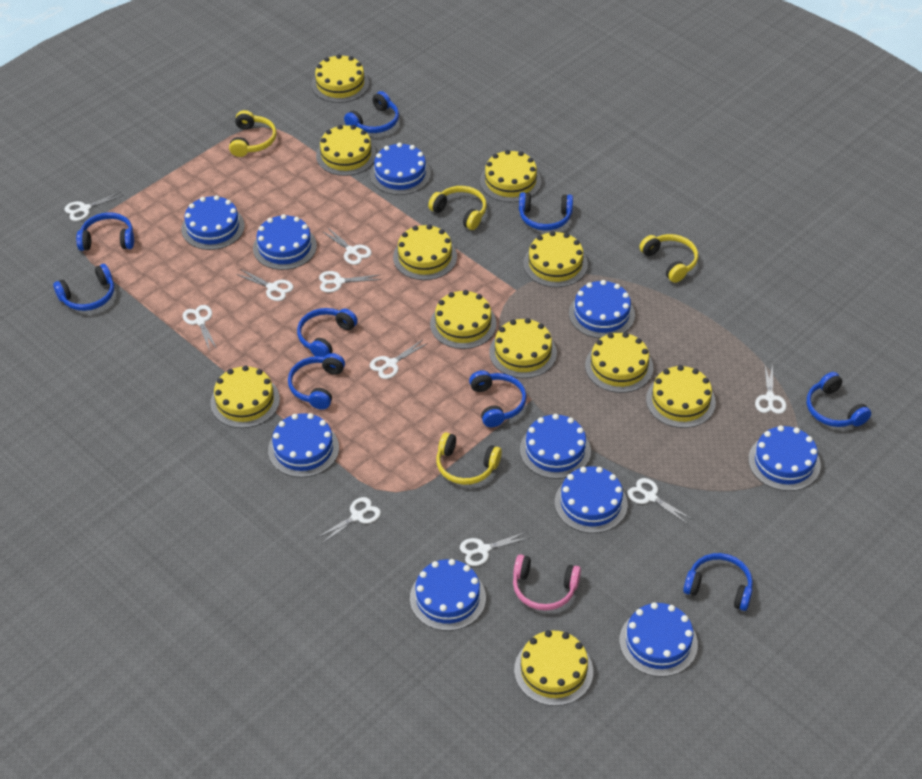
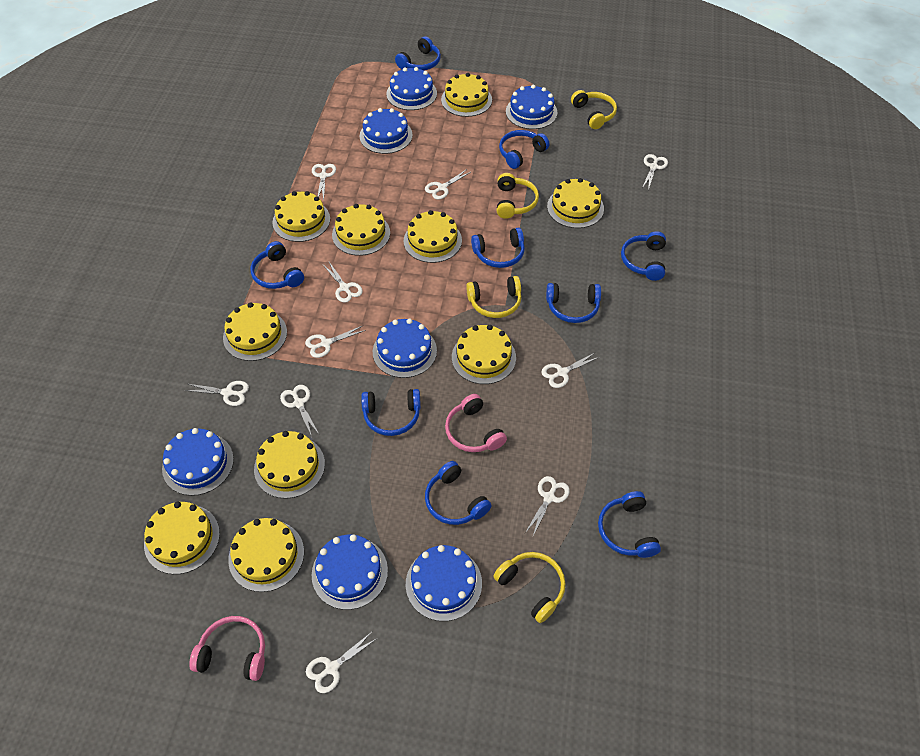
blue cake: 10 -> 7
pink headphones: 1 -> 2
yellow cake: 11 -> 10

